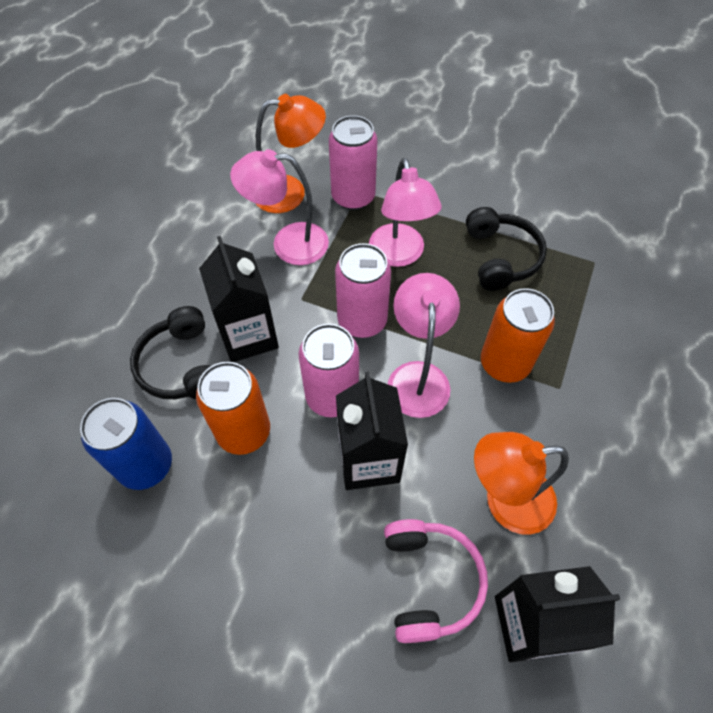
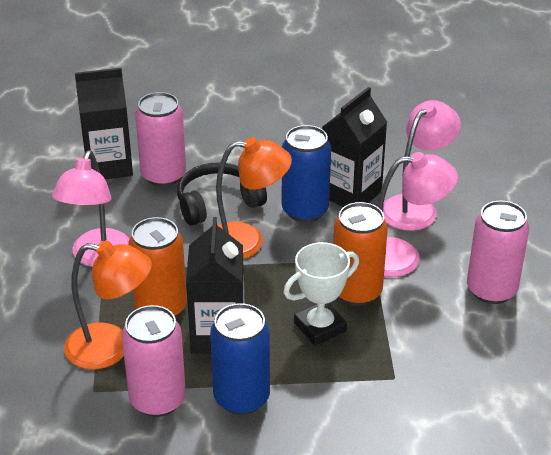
black headphones: 2 -> 1
blue can: 1 -> 2
pink headphones: 1 -> 0
white trophy: 0 -> 1

